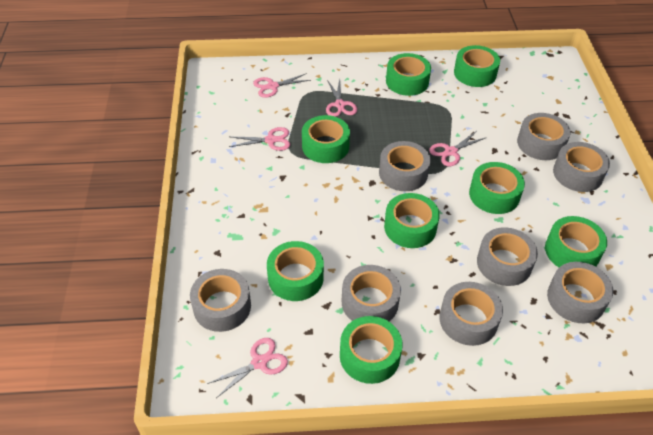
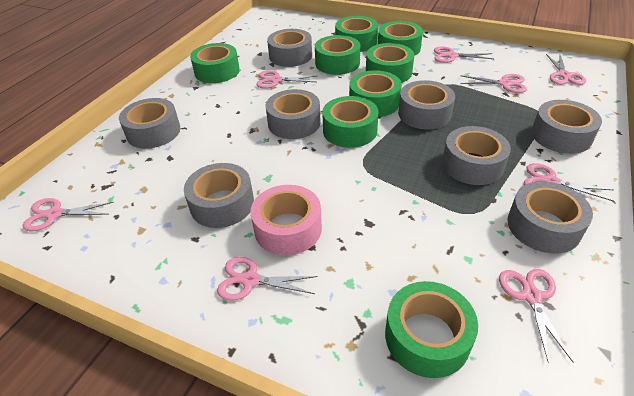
pink scissors: 5 -> 8
pink tape: 0 -> 1

